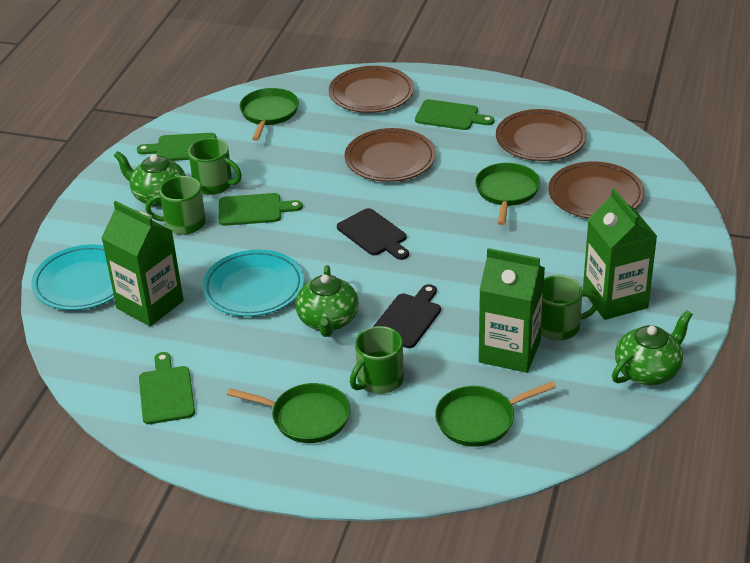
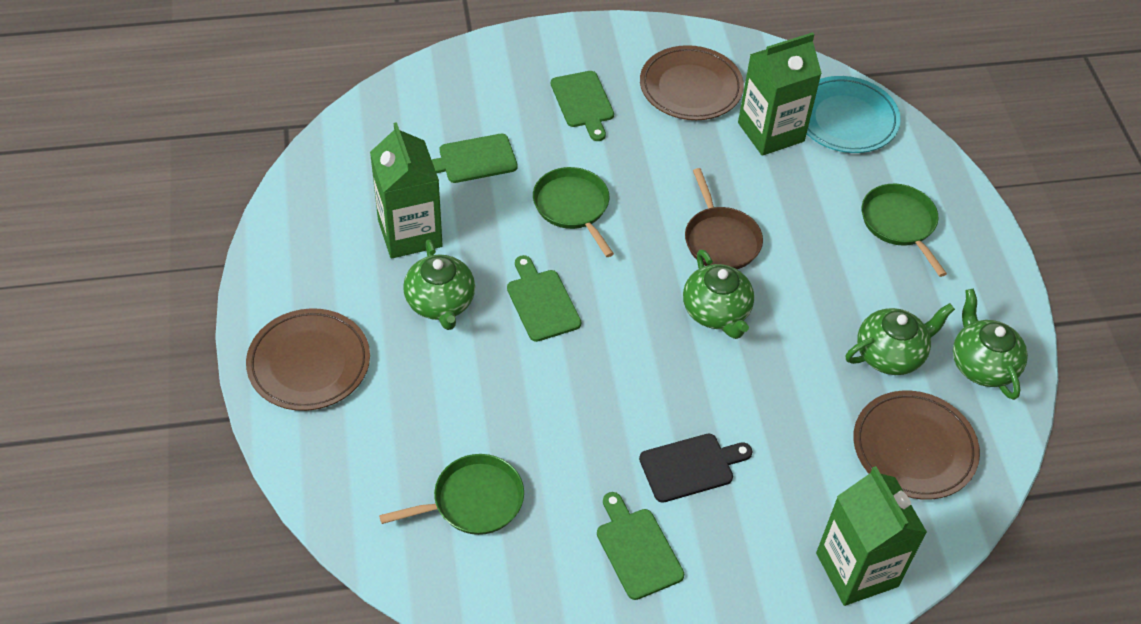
black cutting board: 2 -> 1
brown pan: 0 -> 1
brown plate: 4 -> 3
green mug: 4 -> 0
green pan: 4 -> 3
green teapot: 3 -> 4
turquoise plate: 2 -> 1

